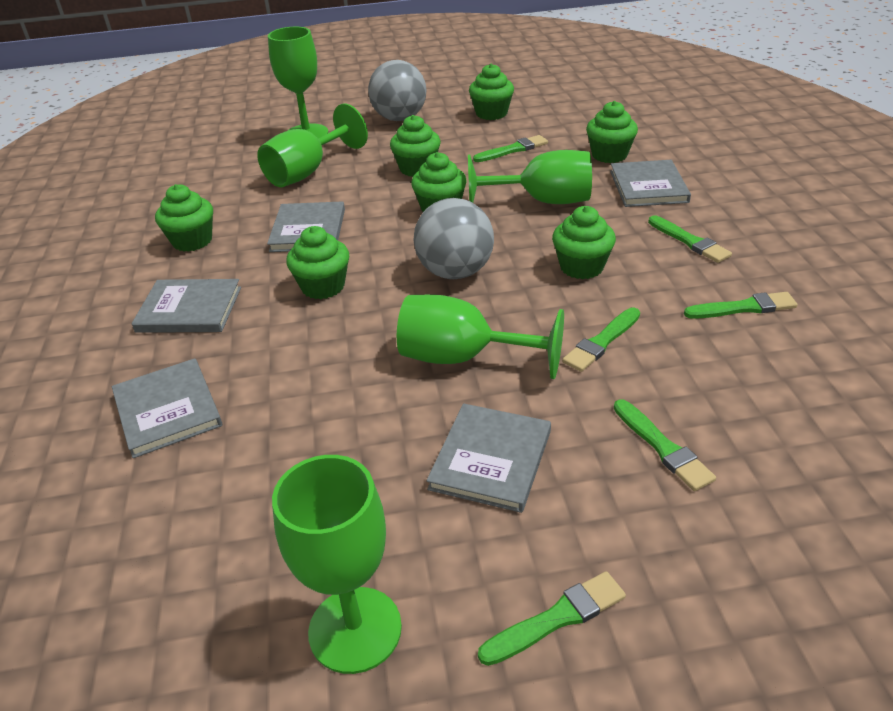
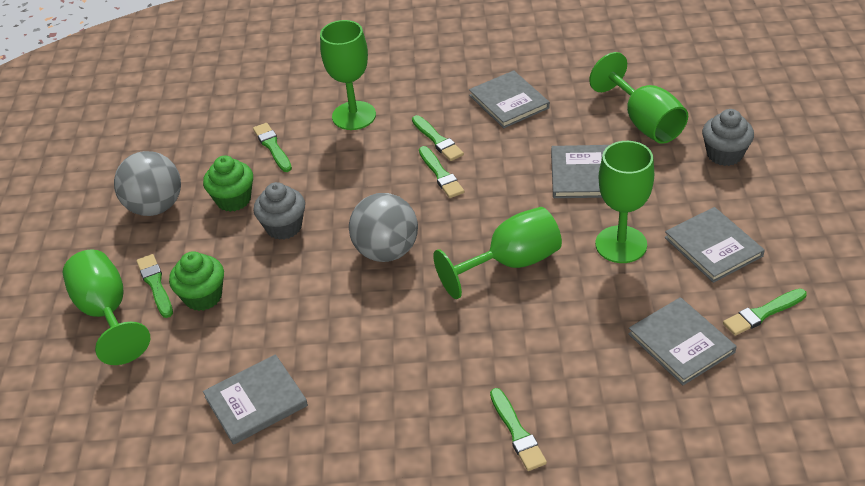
green cupcake: 7 -> 2
grey cupcake: 0 -> 2

